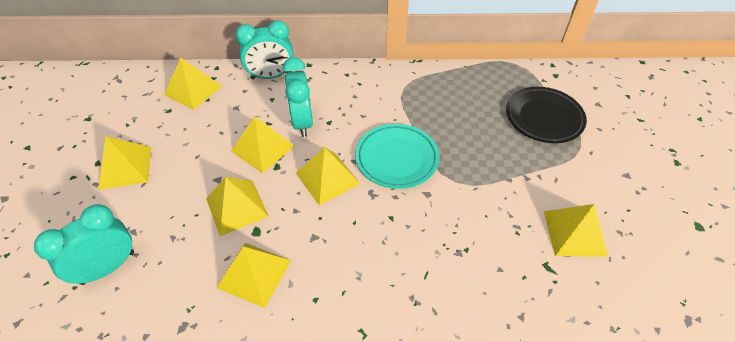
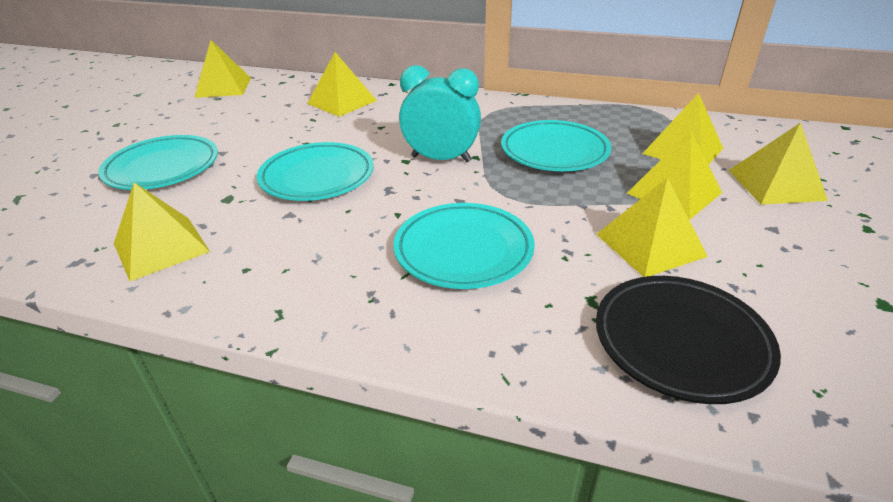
turquoise clock: 3 -> 1
turquoise plate: 1 -> 4

